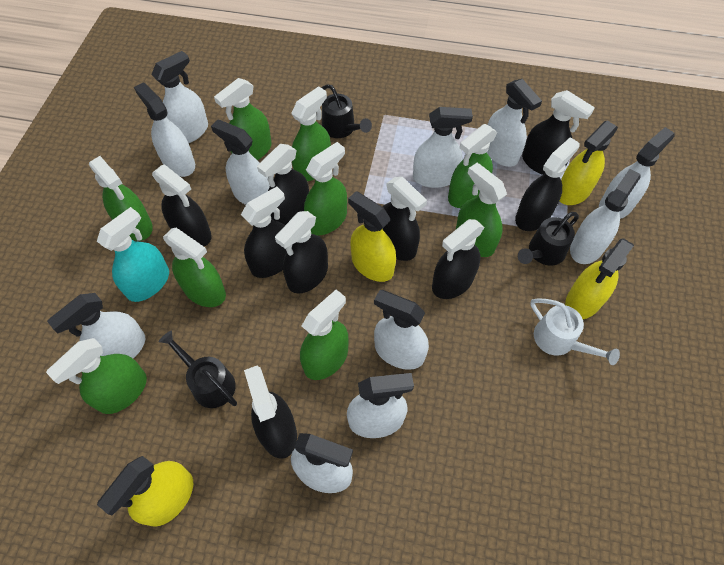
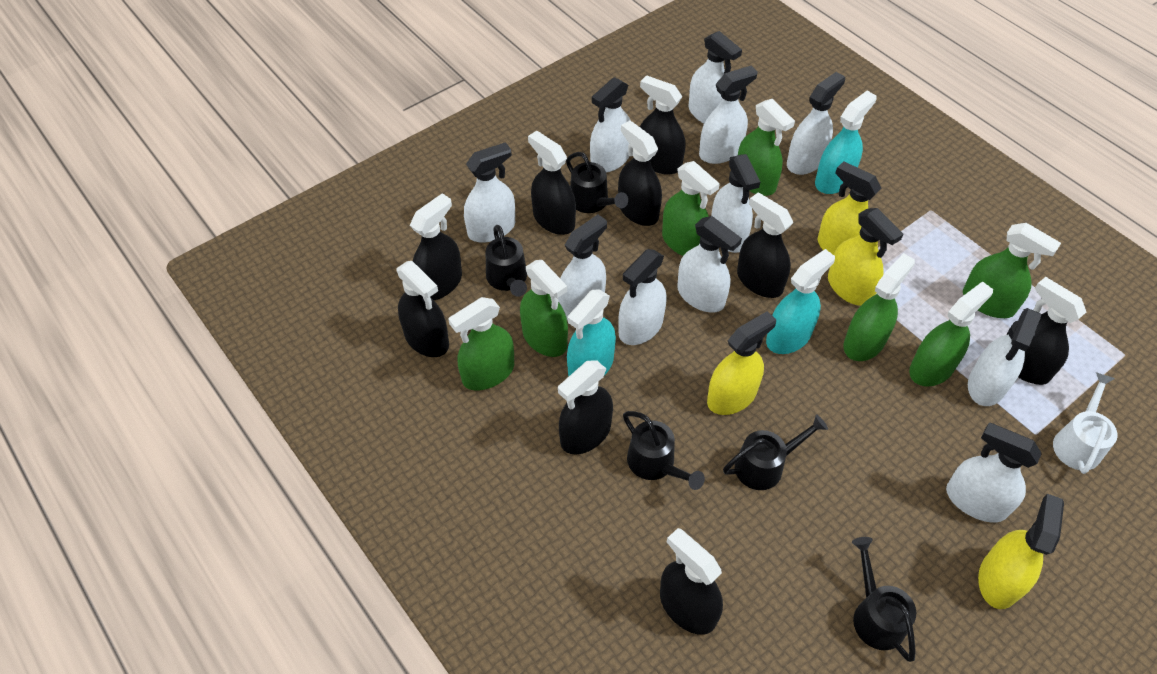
black watering can: 3 -> 5
green spray bottle: 9 -> 7
turquoise spray bottle: 1 -> 3

